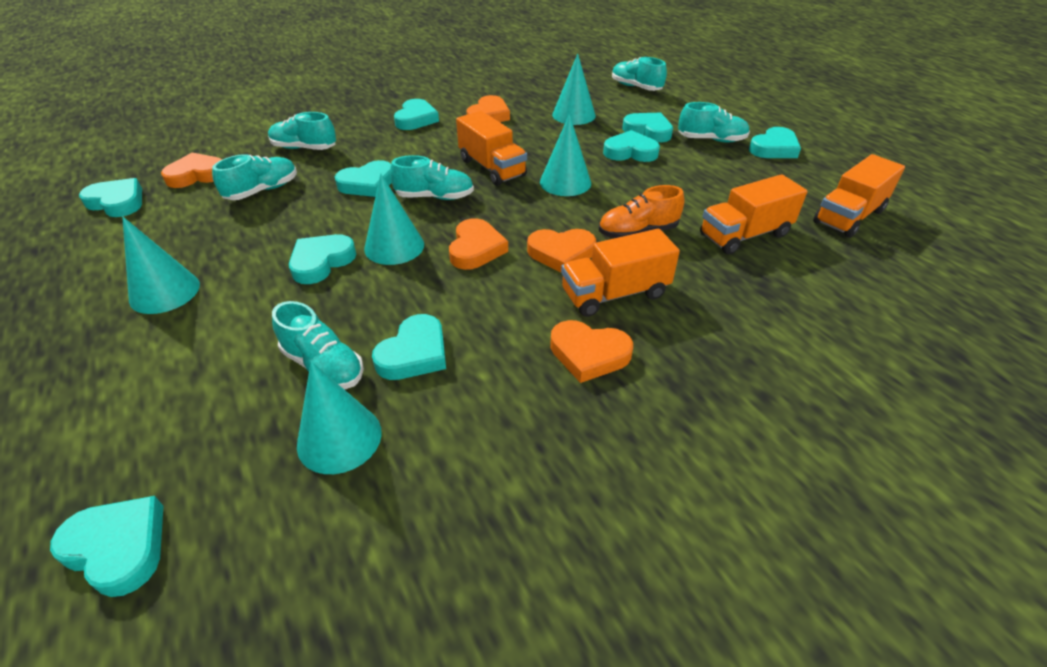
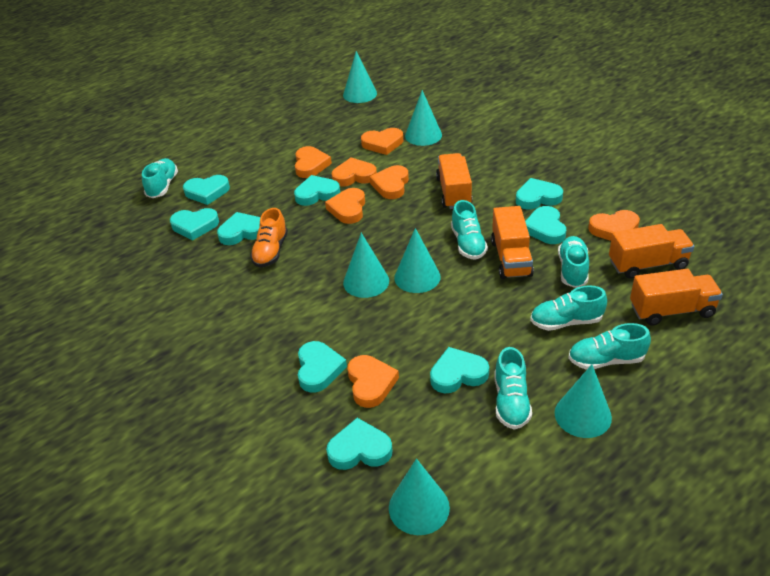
orange heart: 5 -> 7
turquoise cone: 5 -> 6

